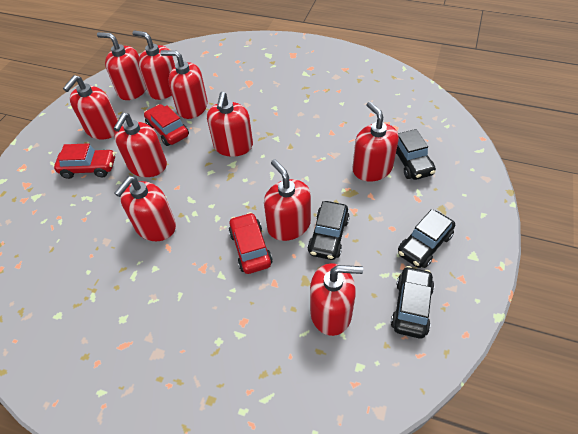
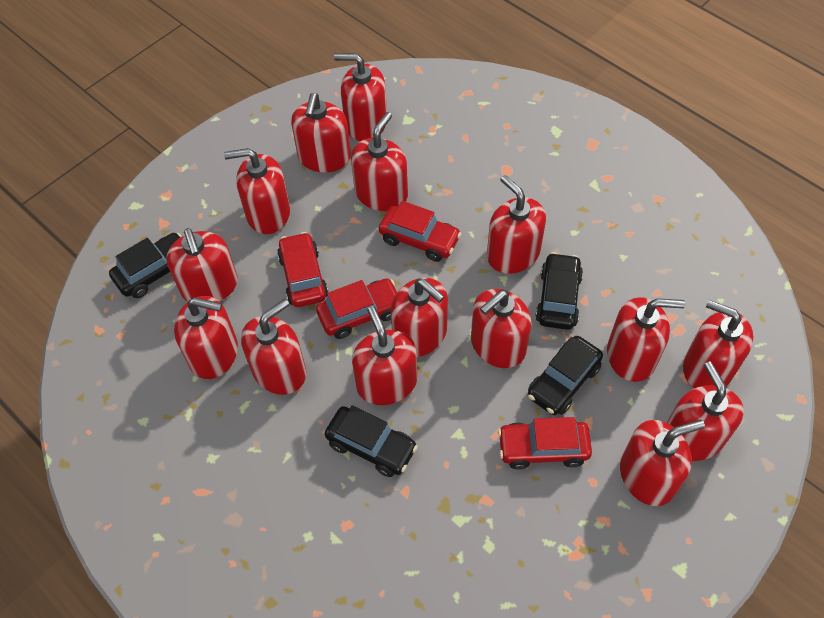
red car: 3 -> 4
red soap dispenser: 10 -> 15

